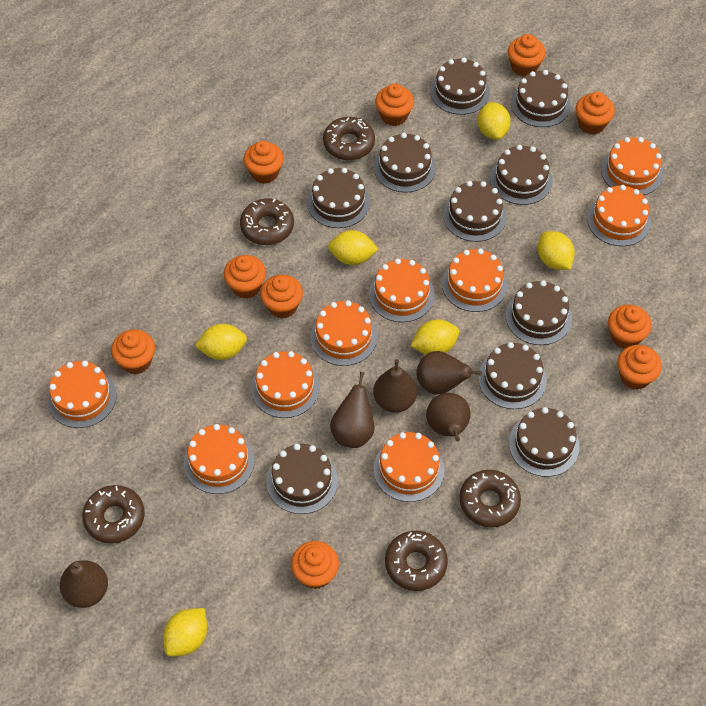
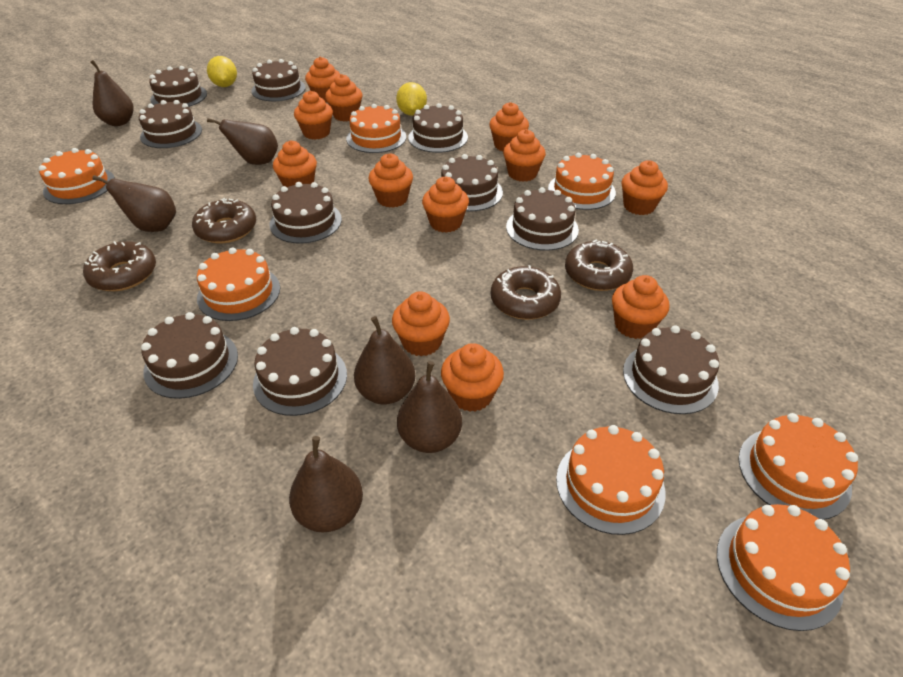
brown donut: 5 -> 4
brown pear: 5 -> 6
orange cake: 9 -> 7
orange cupcake: 10 -> 12
yellow lemon: 6 -> 2

